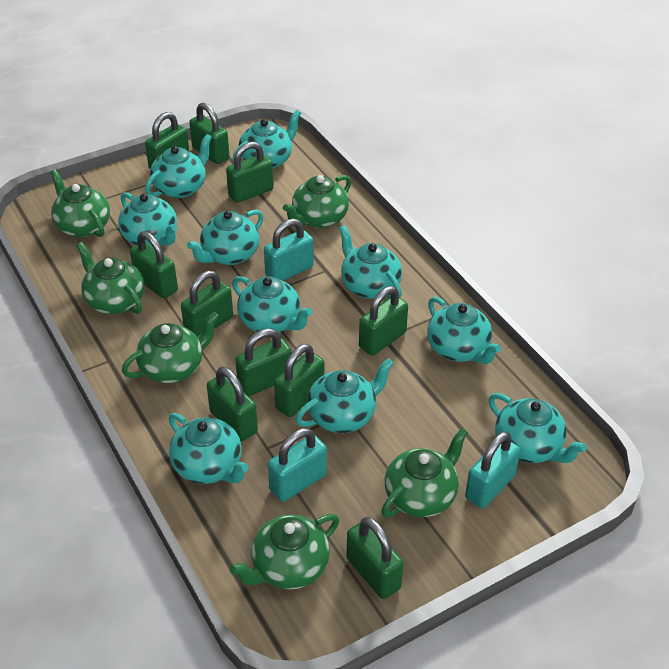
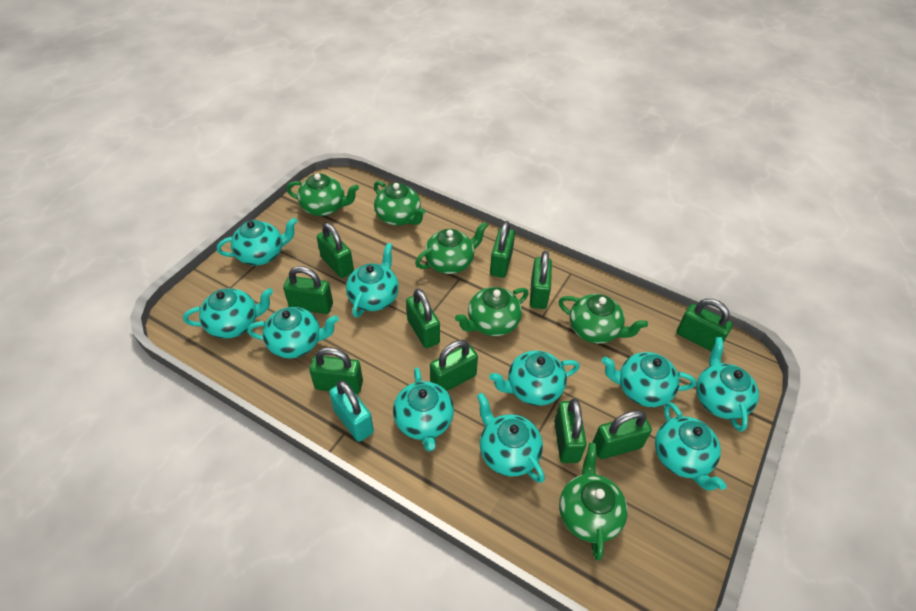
turquoise padlock: 3 -> 1

